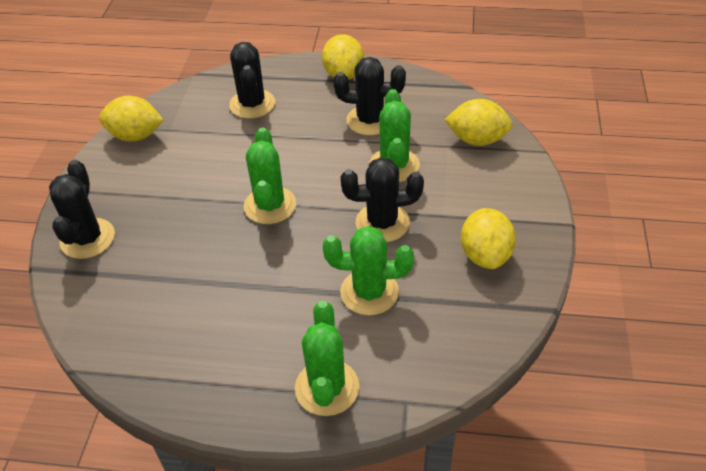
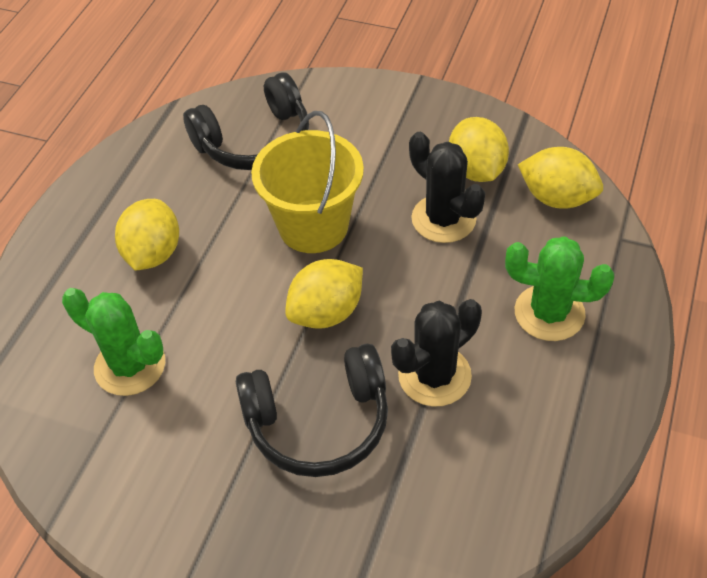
black cactus: 4 -> 2
black headphones: 0 -> 2
green cactus: 4 -> 2
yellow bucket: 0 -> 1

